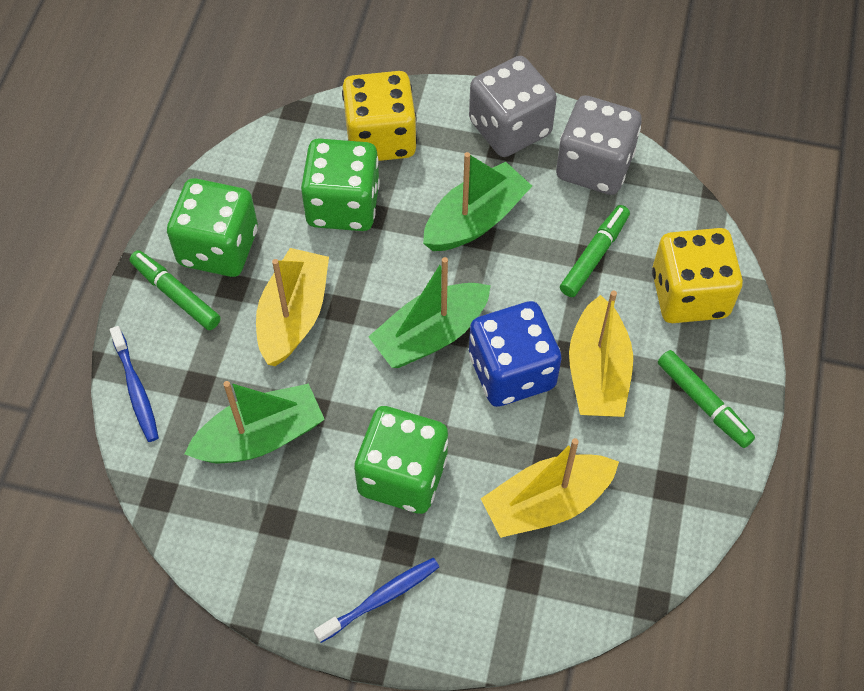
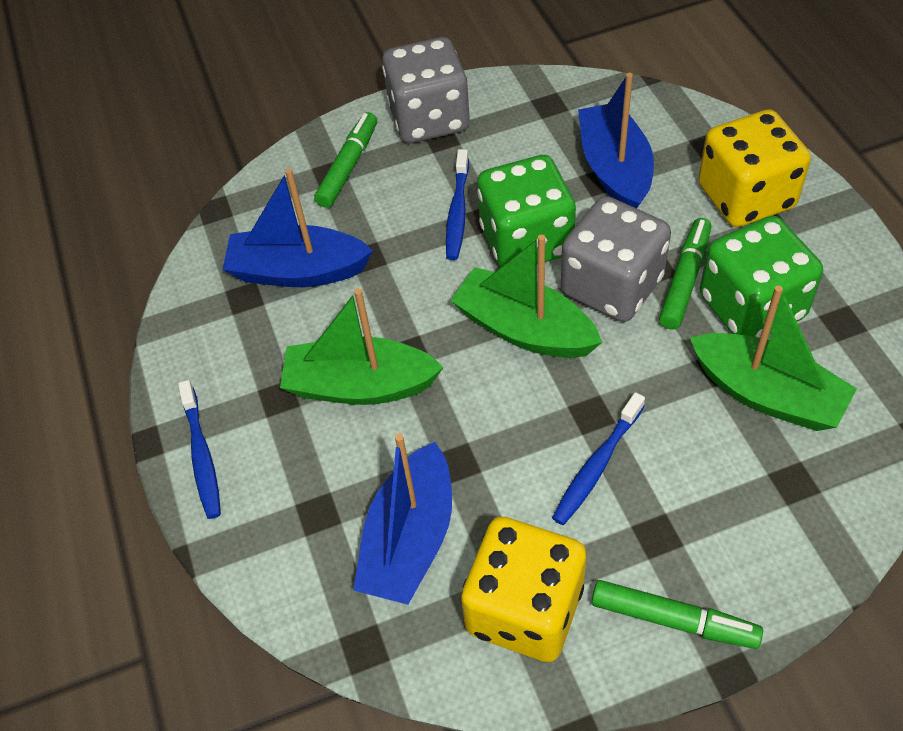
blue boat: 0 -> 3
blue dice: 1 -> 0
blue toothbrush: 2 -> 3
green dice: 3 -> 2
yellow boat: 3 -> 0

